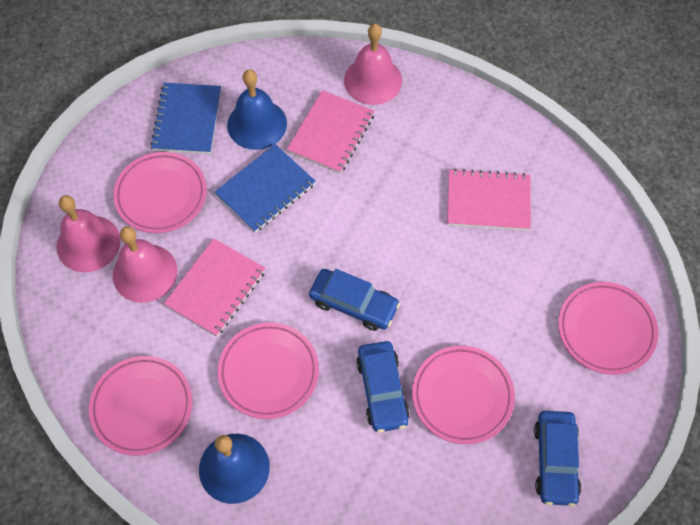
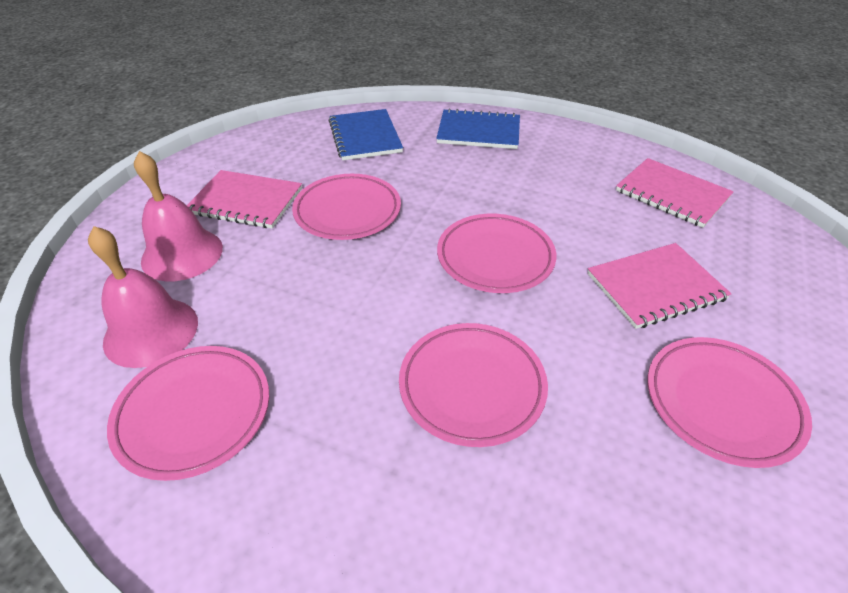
blue bell: 2 -> 0
blue car: 3 -> 0
pink bell: 3 -> 2

